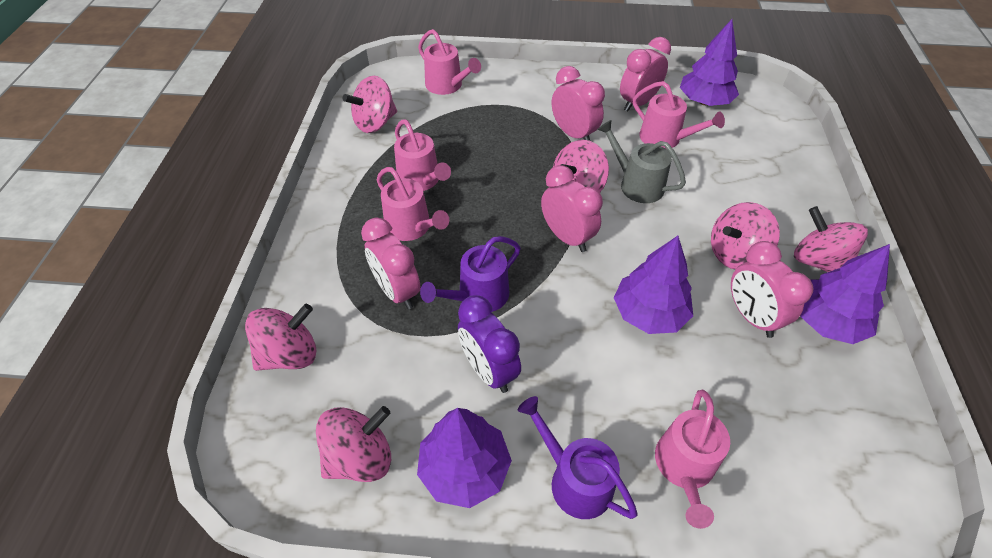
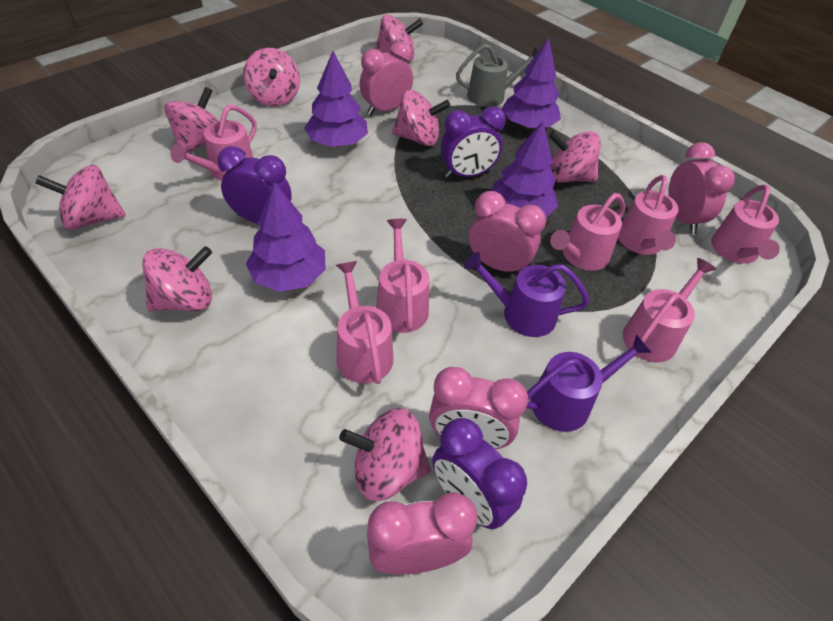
pink spinning top: 6 -> 8
pink watering can: 5 -> 7
purple clock: 1 -> 3

